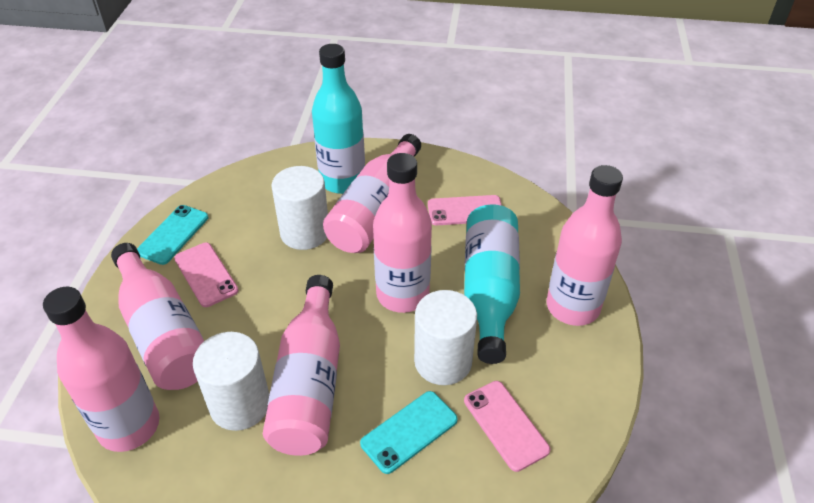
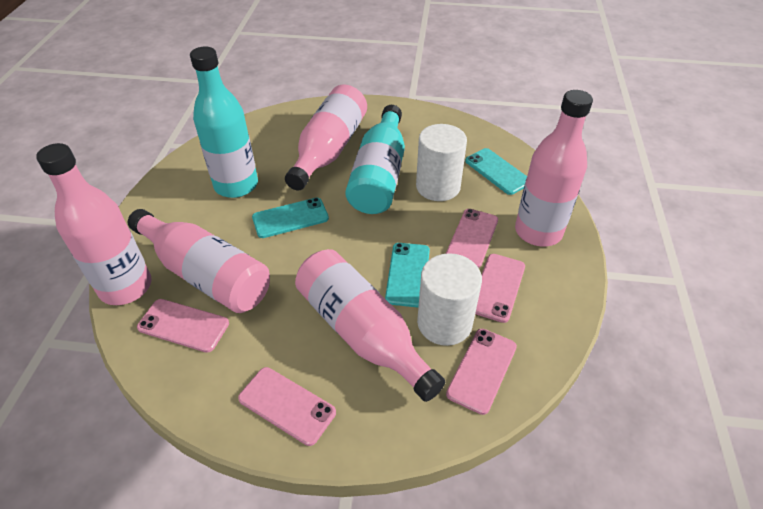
pink bottle: 6 -> 5
pink phone: 3 -> 5
turquoise phone: 2 -> 3
white cylinder: 3 -> 2

